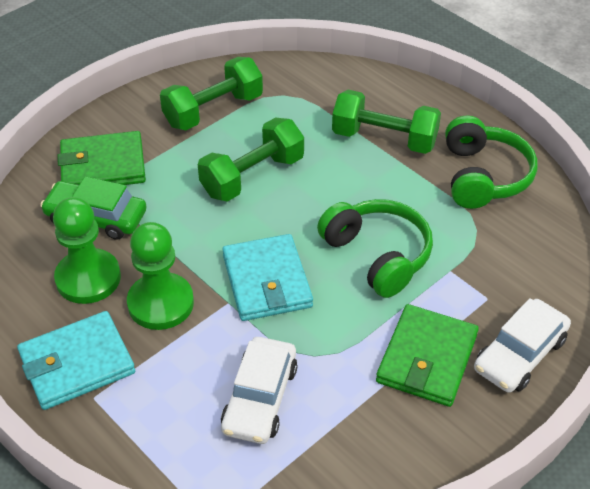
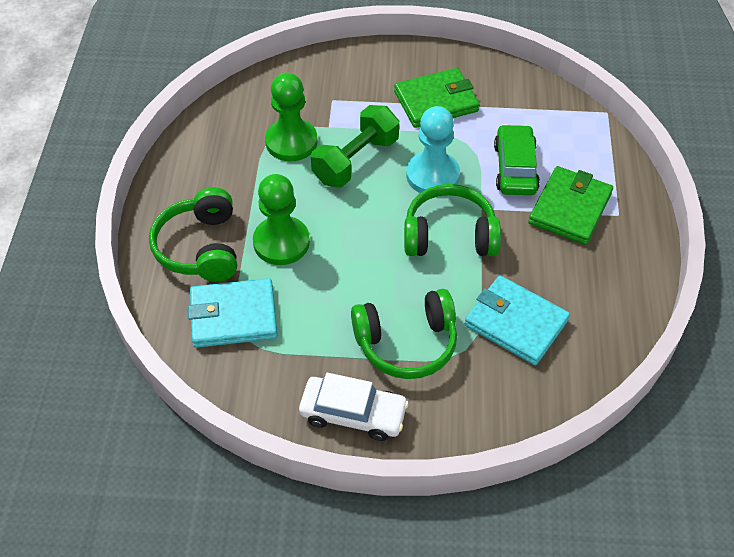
green dumbbell: 3 -> 1
green headphones: 2 -> 3
turquoise pawn: 0 -> 1
white car: 2 -> 1

